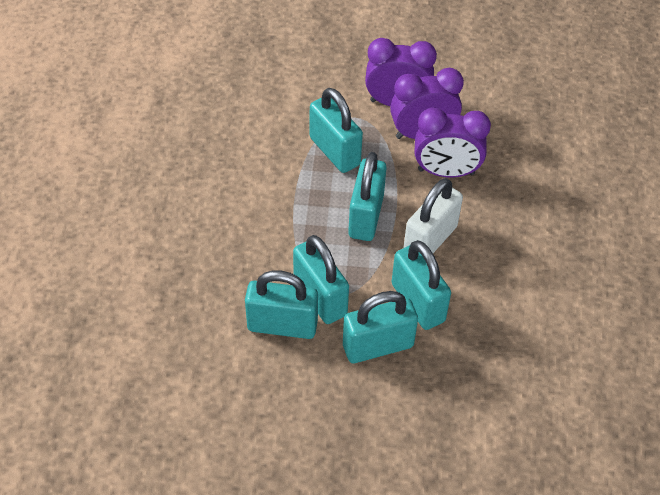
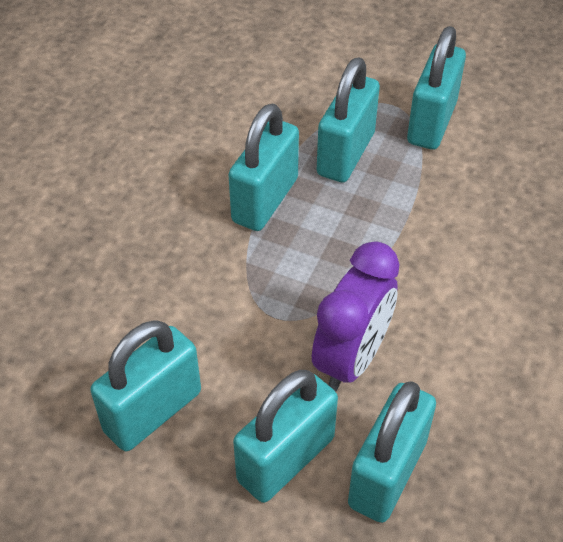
purple clock: 3 -> 1
white padlock: 1 -> 0

